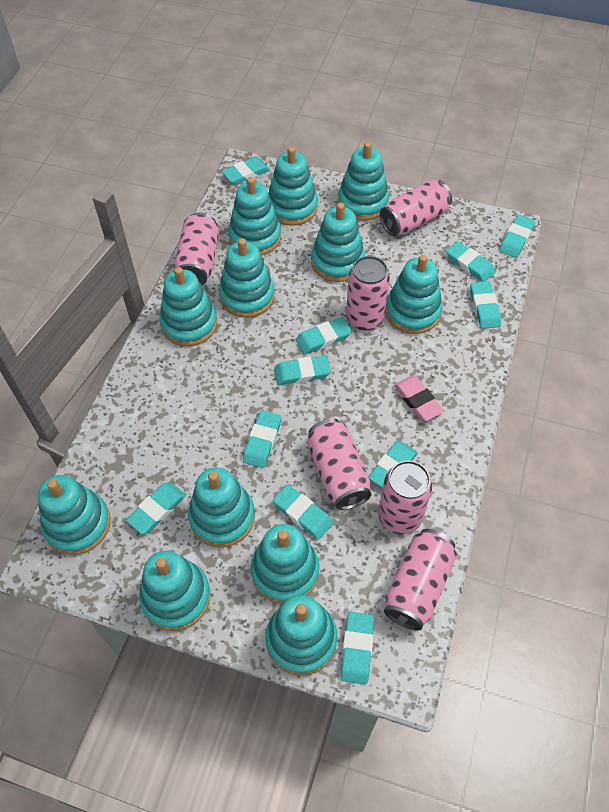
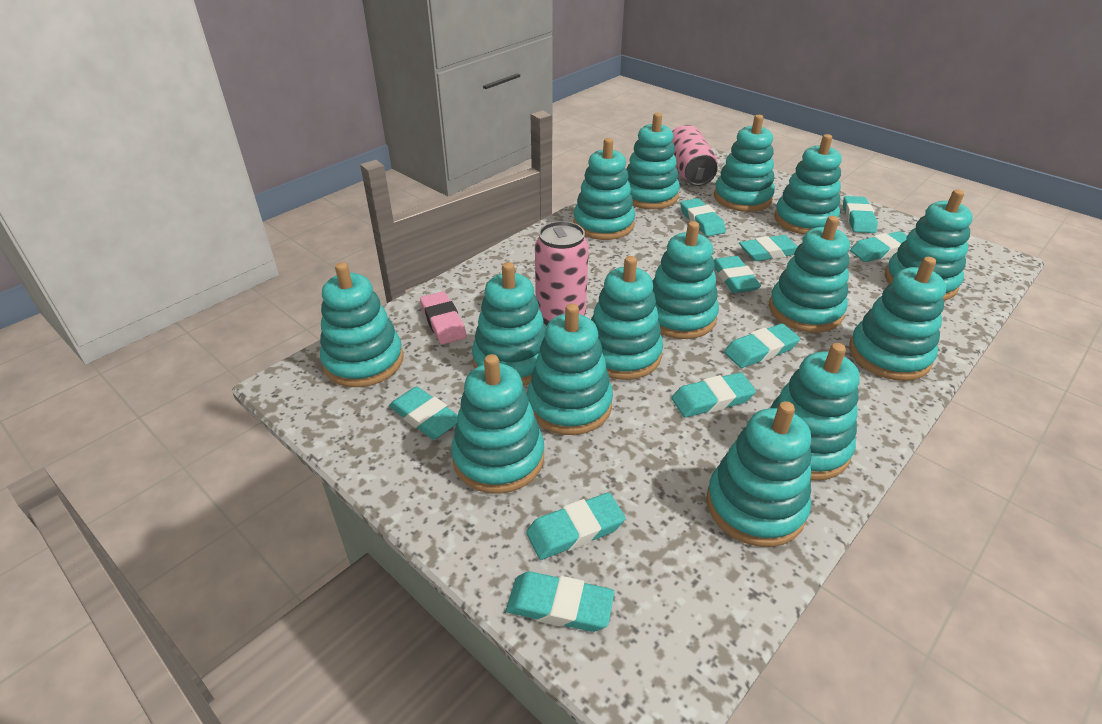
pink can: 6 -> 2
turquoise eraser: 11 -> 10
turquoise stacking toy: 12 -> 15

